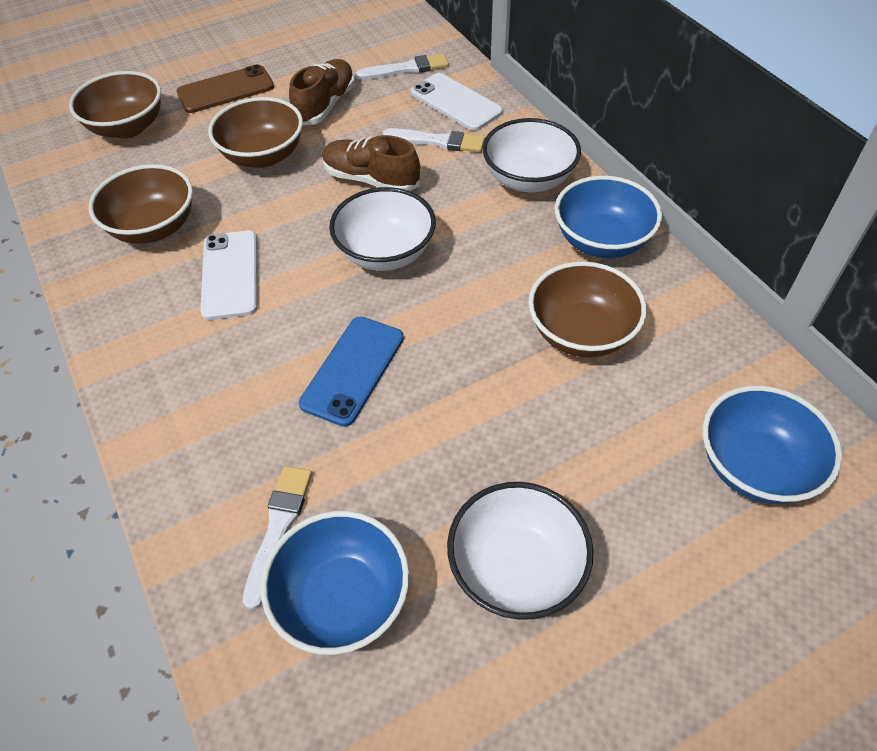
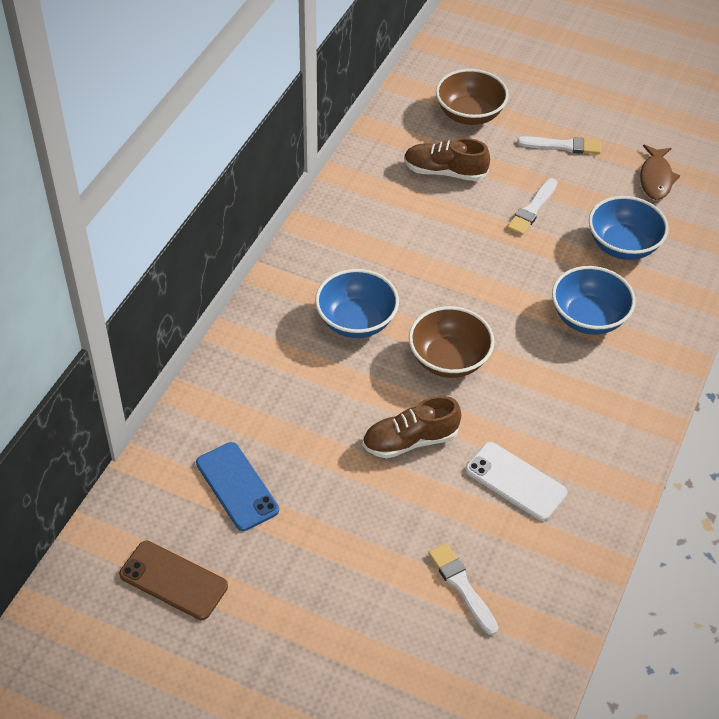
brown bowl: 4 -> 2
brown fish: 0 -> 1
white bowl: 3 -> 0
white phone: 2 -> 1

